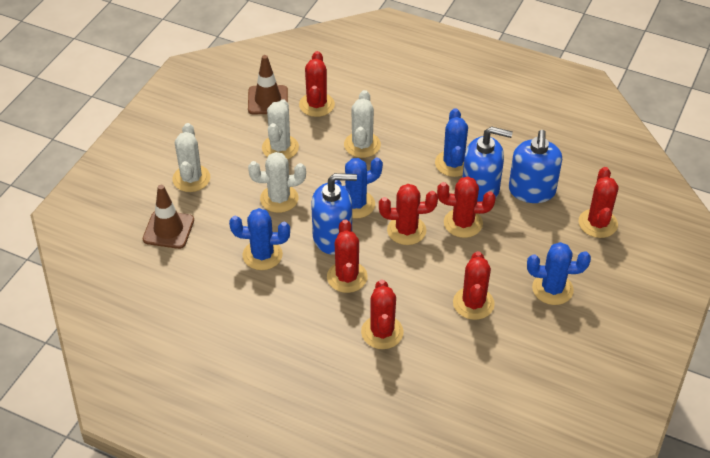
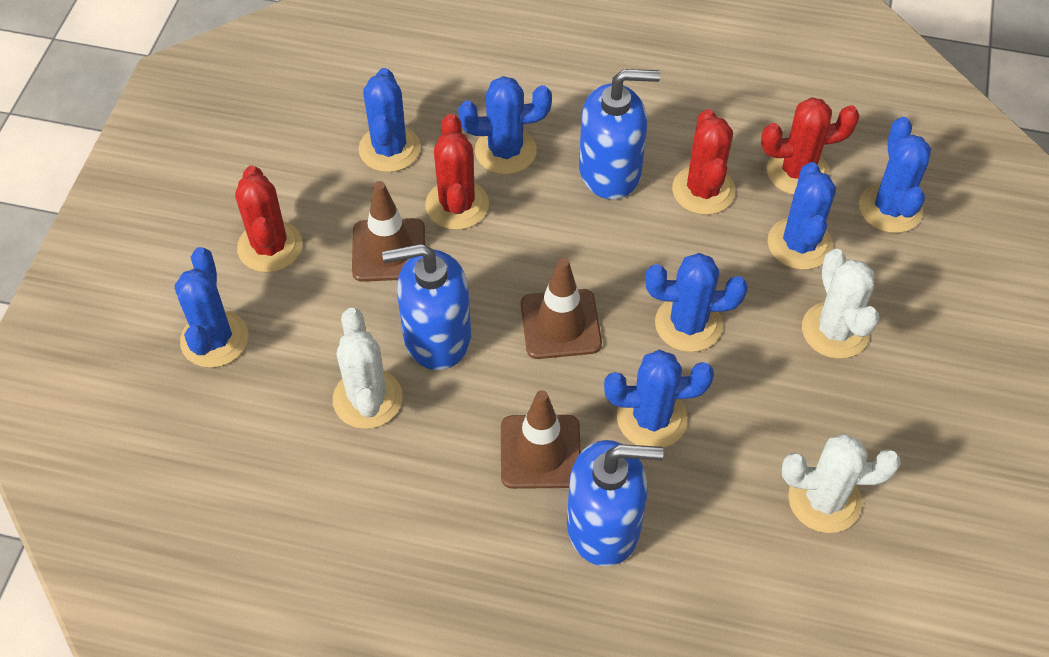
blue cactus: 4 -> 7
brown traffic cone: 2 -> 3
red cactus: 7 -> 4
white cactus: 4 -> 3

